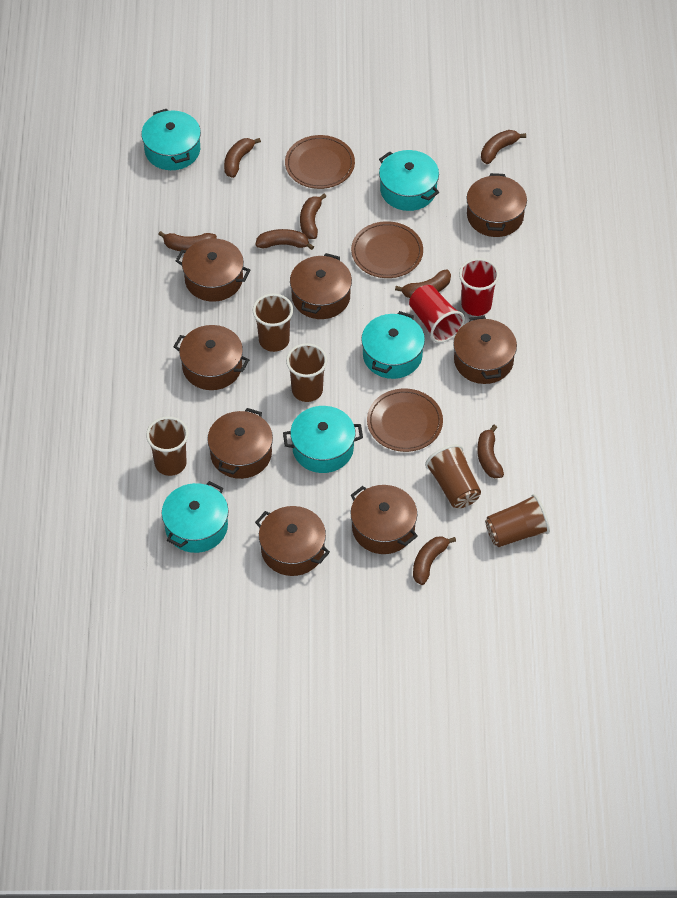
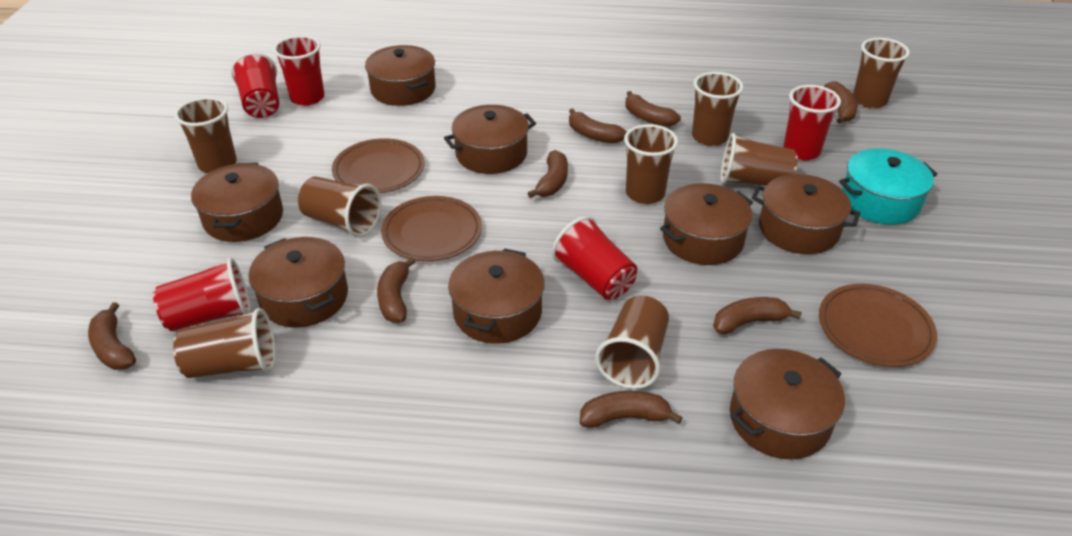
brown cup: 5 -> 8
red cup: 2 -> 5
turquoise pot: 5 -> 1

